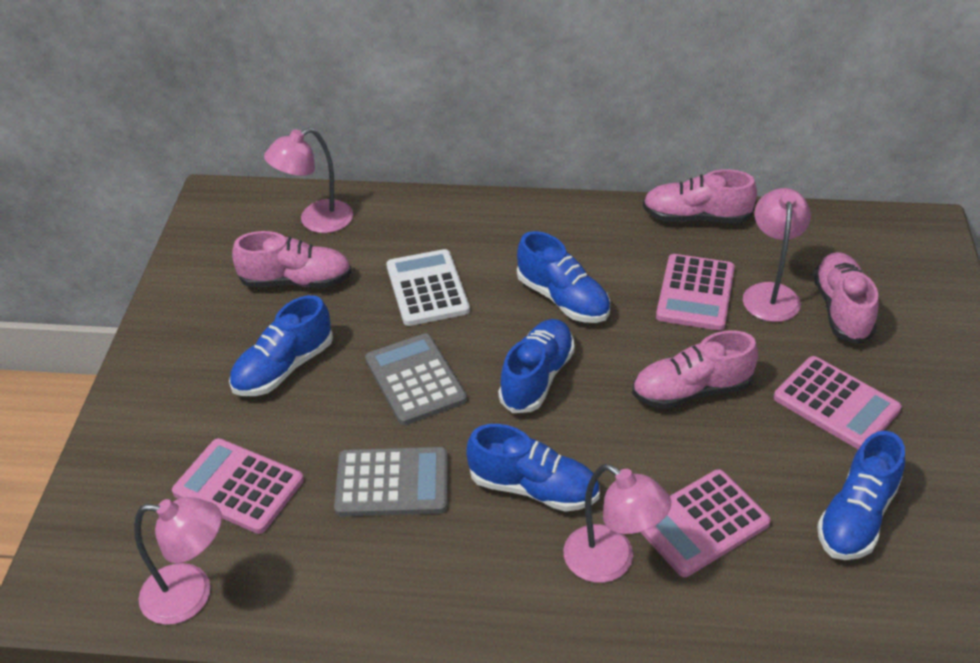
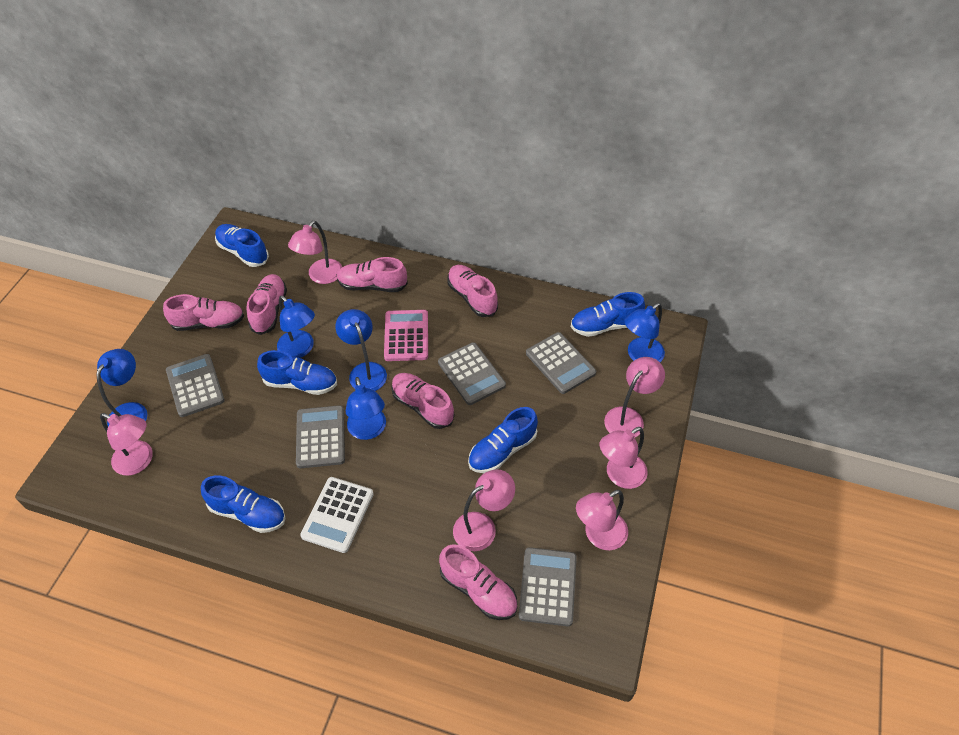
blue lamp: 0 -> 5
grey calculator: 2 -> 5
pink calculator: 4 -> 1
pink lamp: 4 -> 6
pink shoe: 4 -> 6

